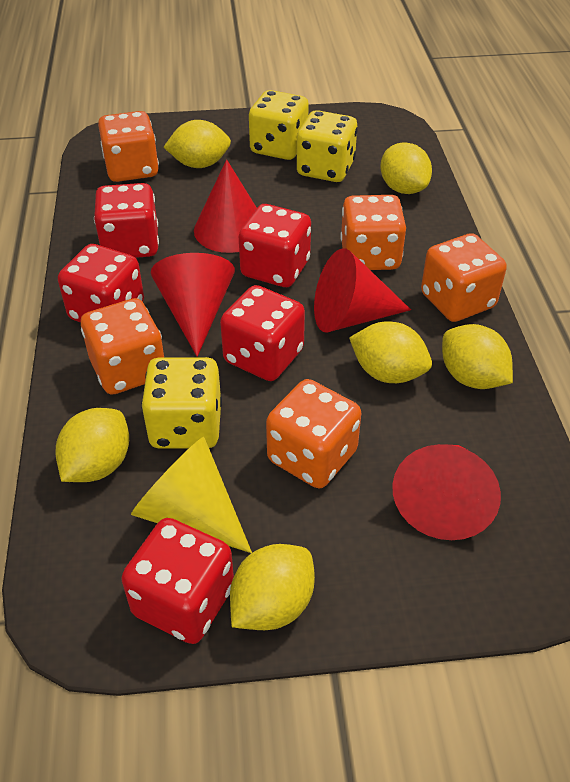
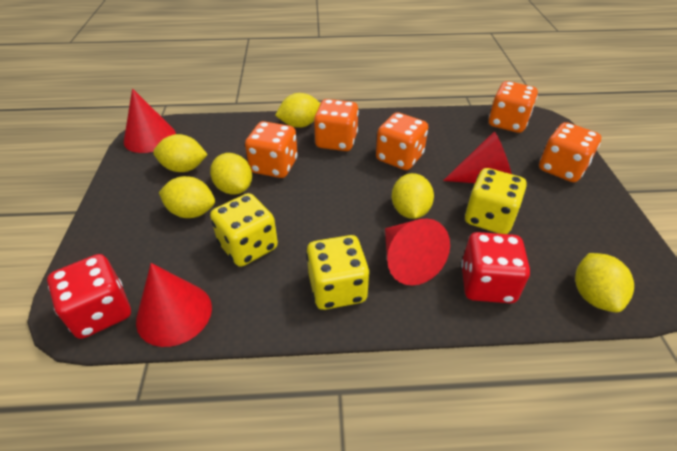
red dice: 5 -> 2
yellow cone: 1 -> 0

